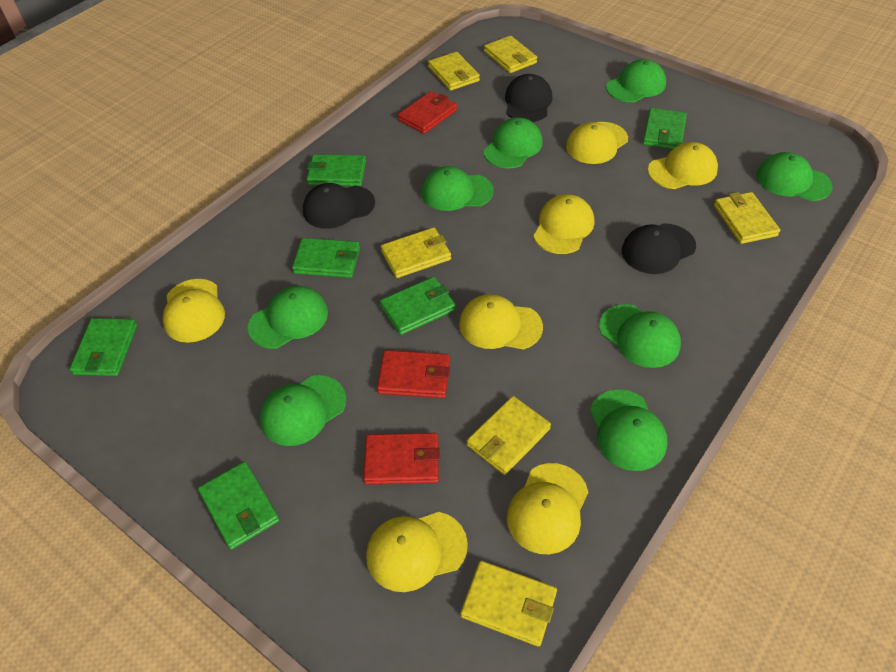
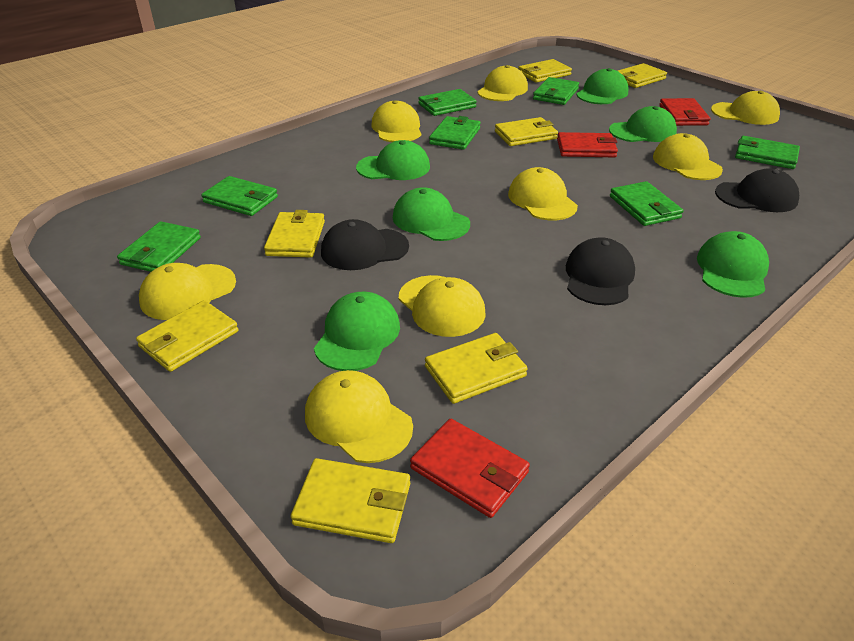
green cap: 8 -> 6
green wallet: 6 -> 7
yellow cap: 7 -> 8
yellow wallet: 6 -> 7

